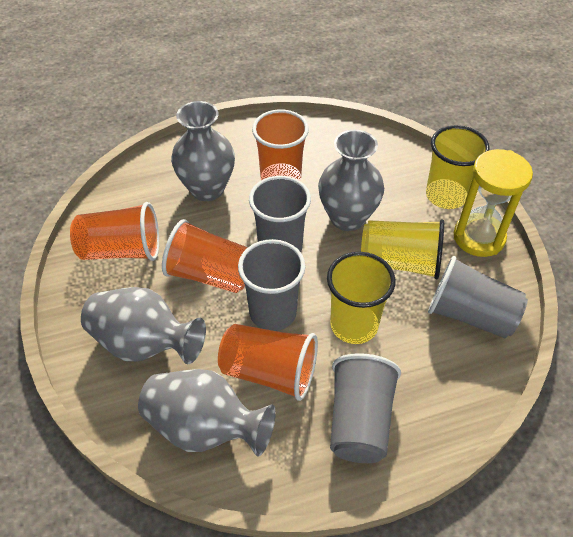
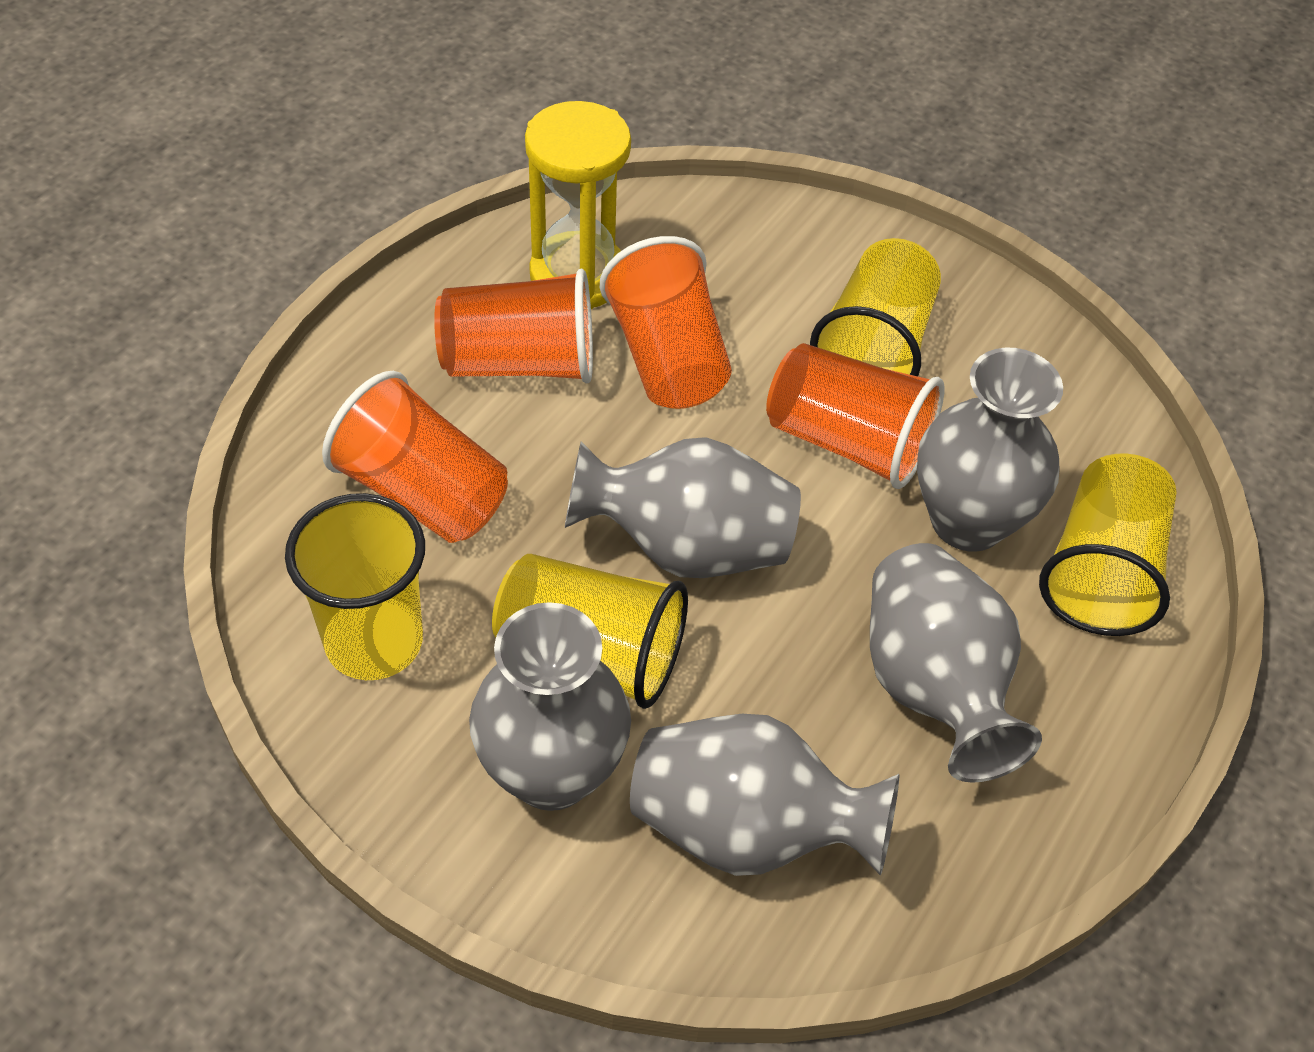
grey cup: 4 -> 0
grey vase: 4 -> 5
yellow cup: 3 -> 4

